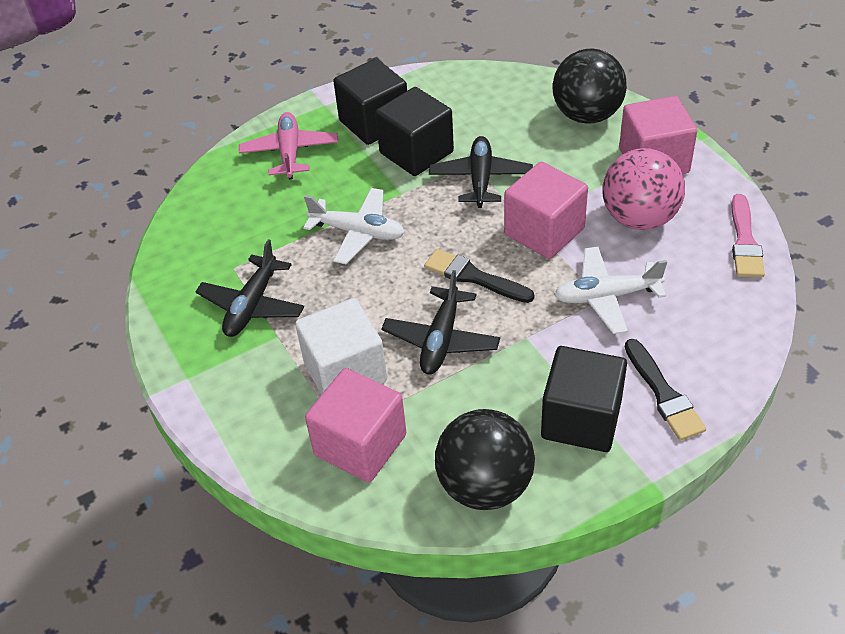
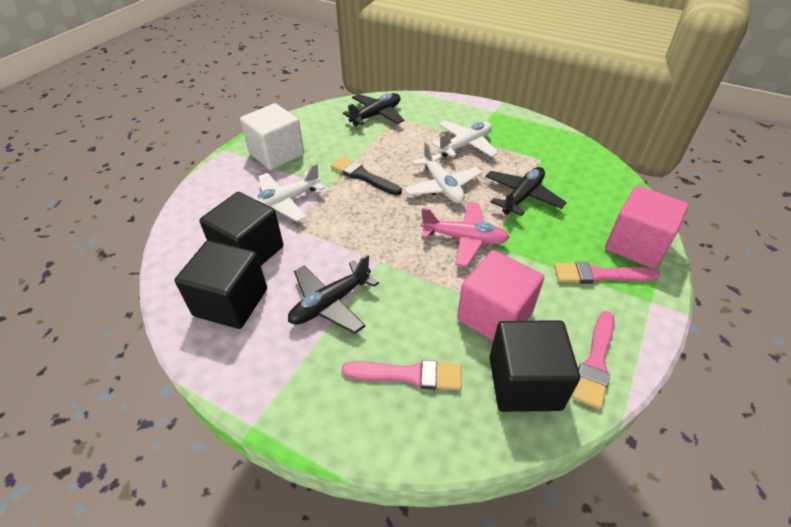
black ball: 2 -> 0
black brush: 2 -> 1
pink ball: 1 -> 0
pink brush: 1 -> 3
pink cube: 3 -> 2
white plane: 2 -> 3

